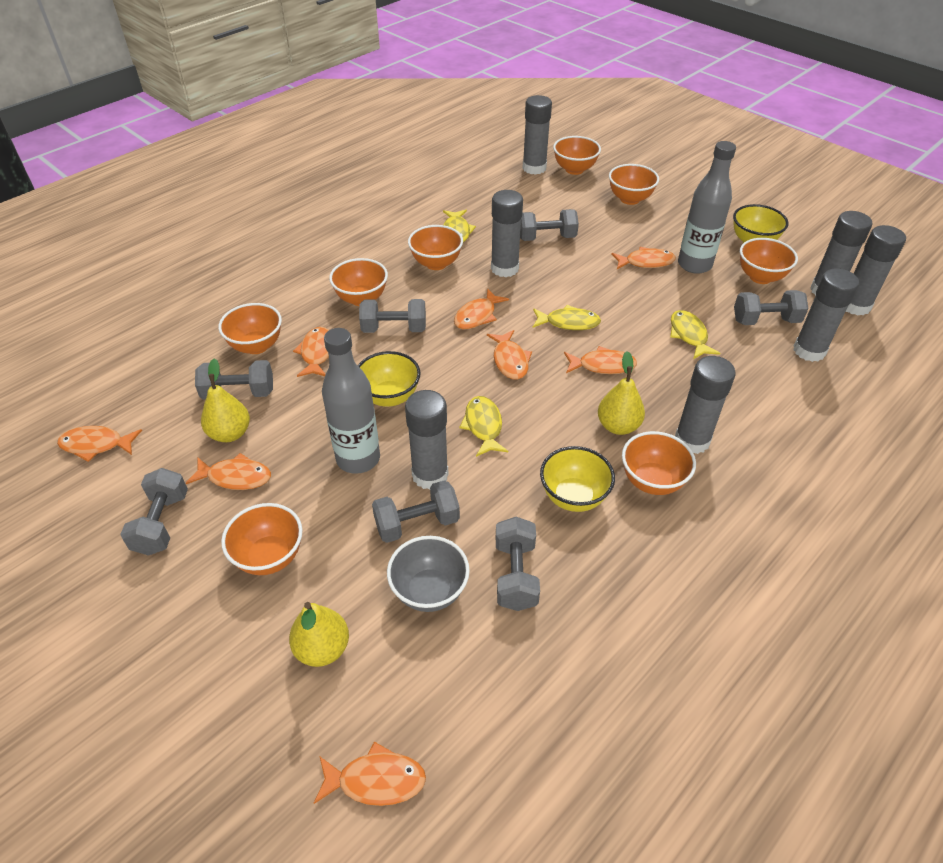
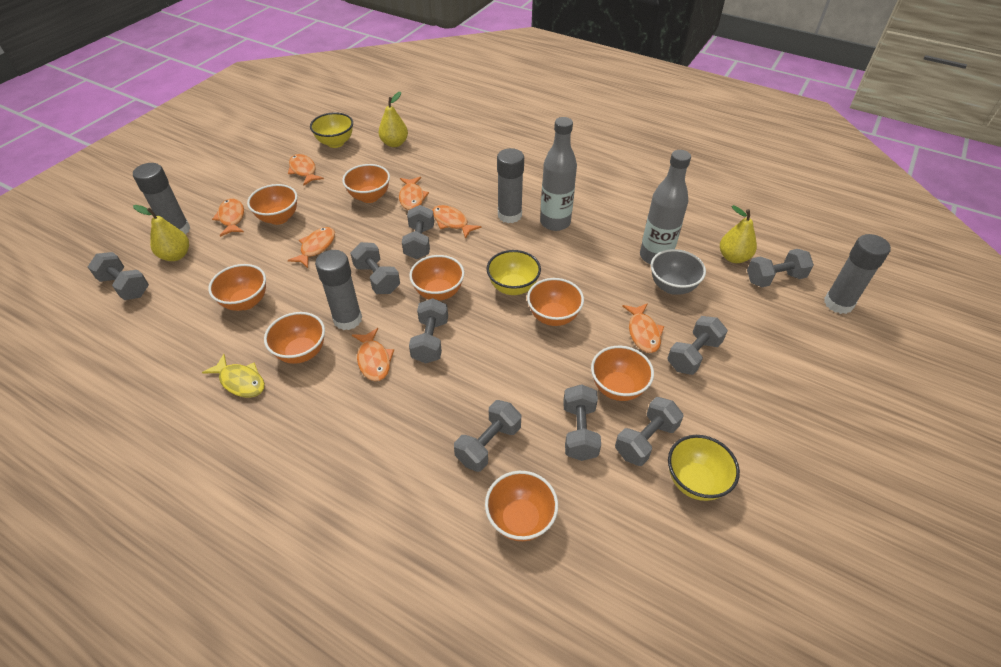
grey dumbbell: 7 -> 9
grey glue stick: 7 -> 4
orange fish: 8 -> 7
yellow fish: 4 -> 1

